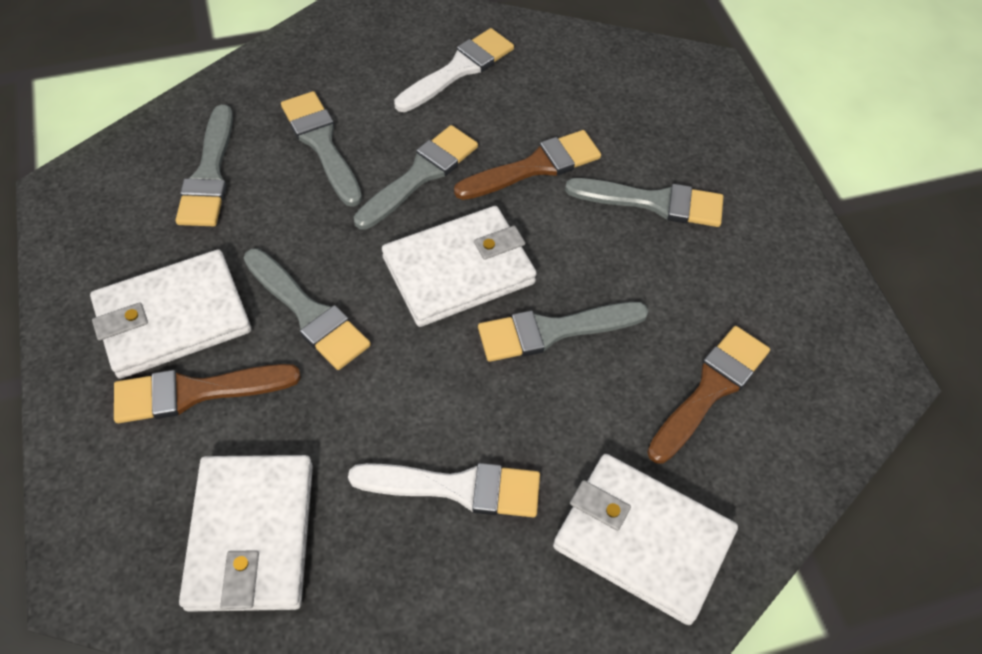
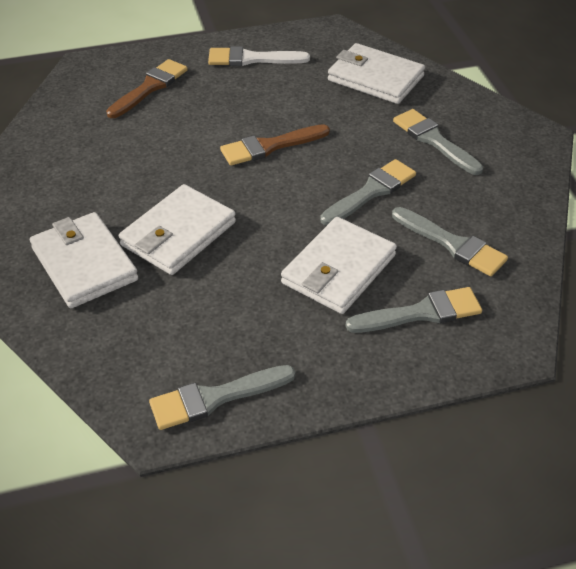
brown brush: 3 -> 2
grey brush: 6 -> 5
white brush: 2 -> 1

